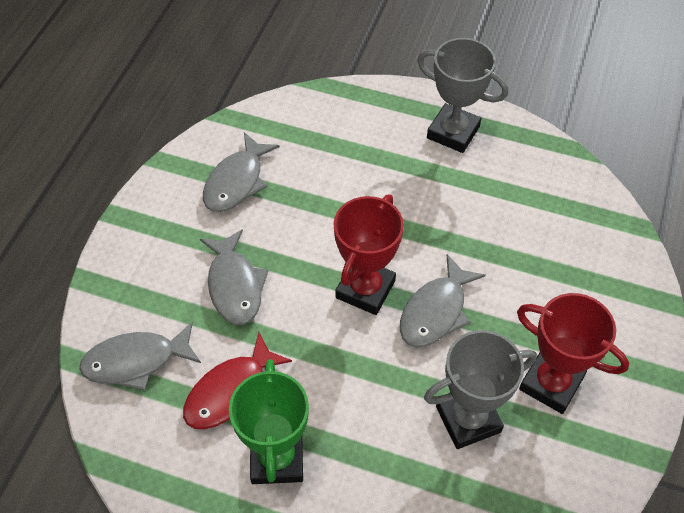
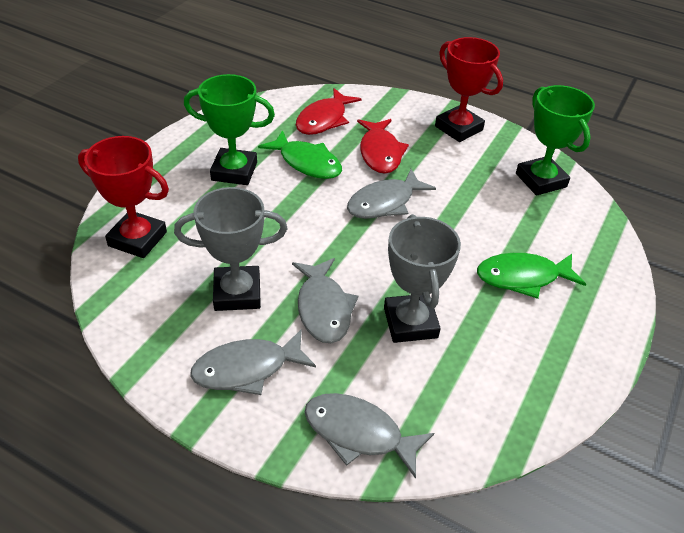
green fish: 0 -> 2
green trophy: 1 -> 2
red fish: 1 -> 2

